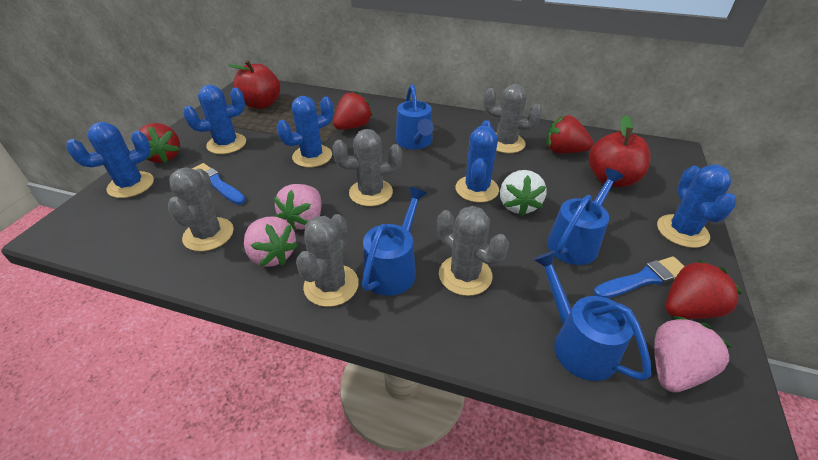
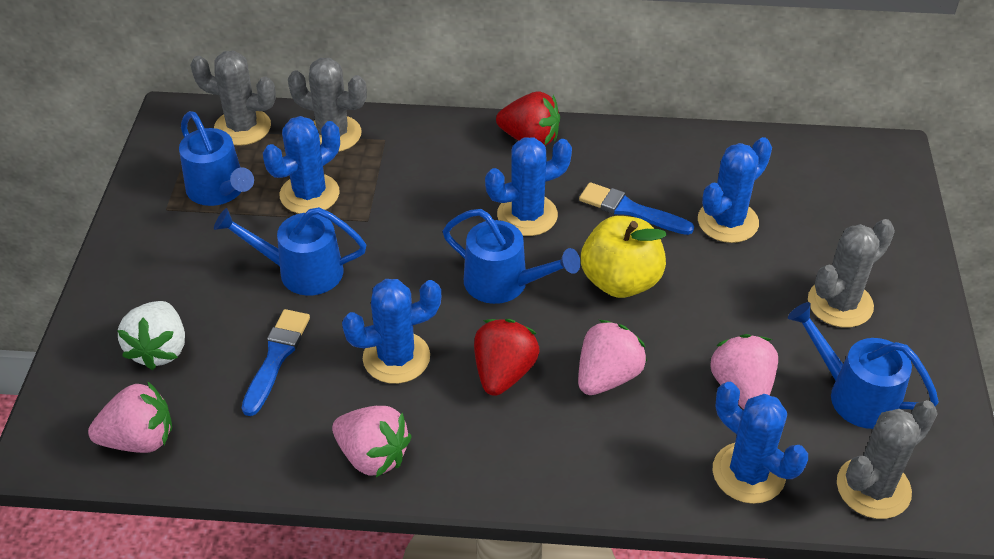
grey cactus: 5 -> 4
pink strawberry: 3 -> 4
red apple: 2 -> 0
red strawberry: 4 -> 2
yellow apple: 0 -> 1

